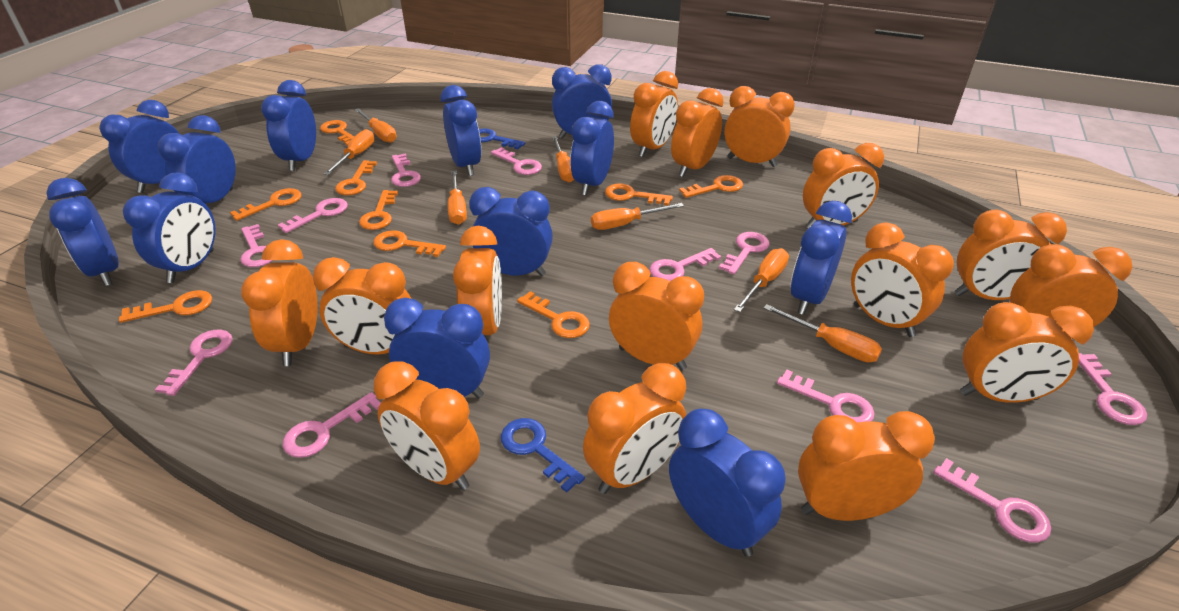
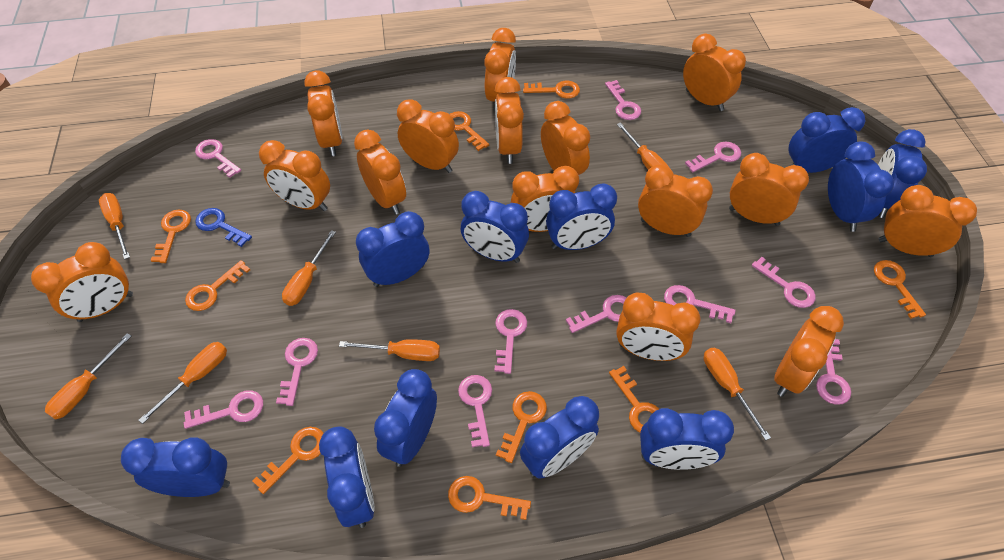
blue clock: 12 -> 11
blue key: 2 -> 1

